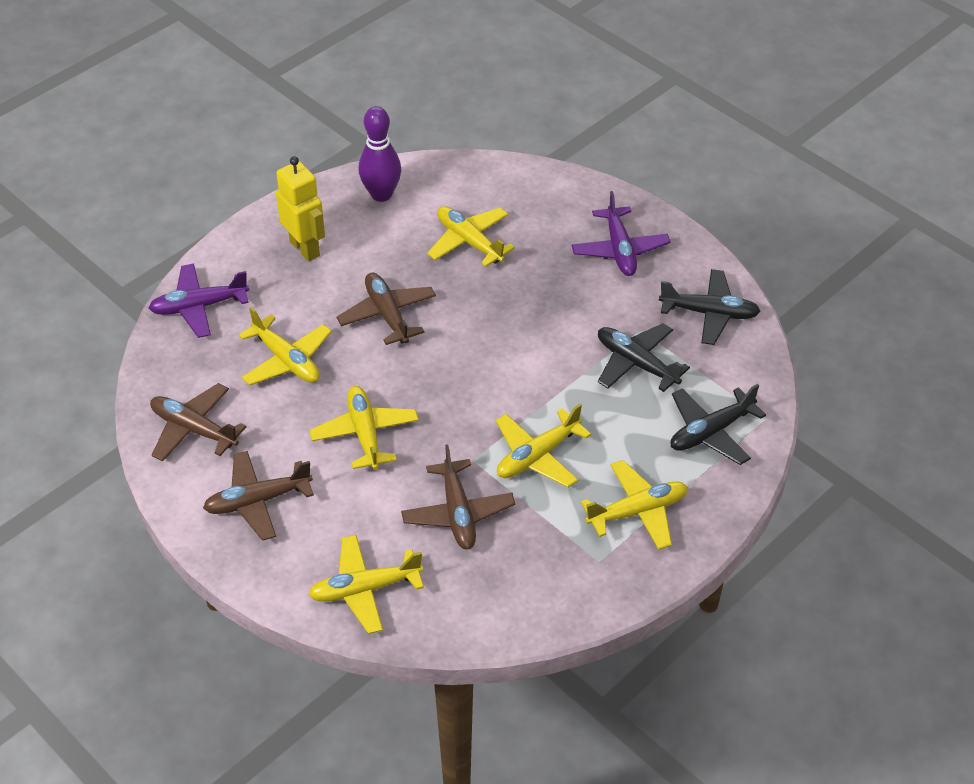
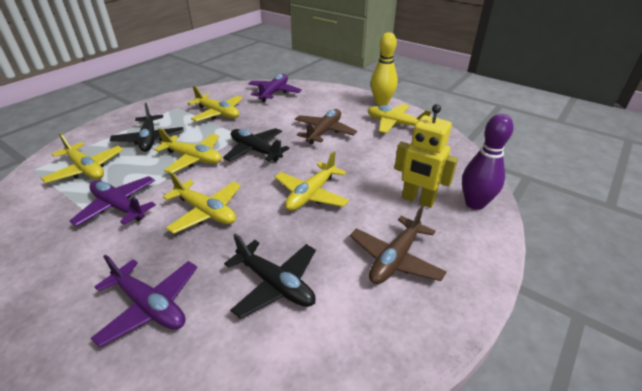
brown plane: 4 -> 2
purple plane: 2 -> 3
yellow bowling pin: 0 -> 1

